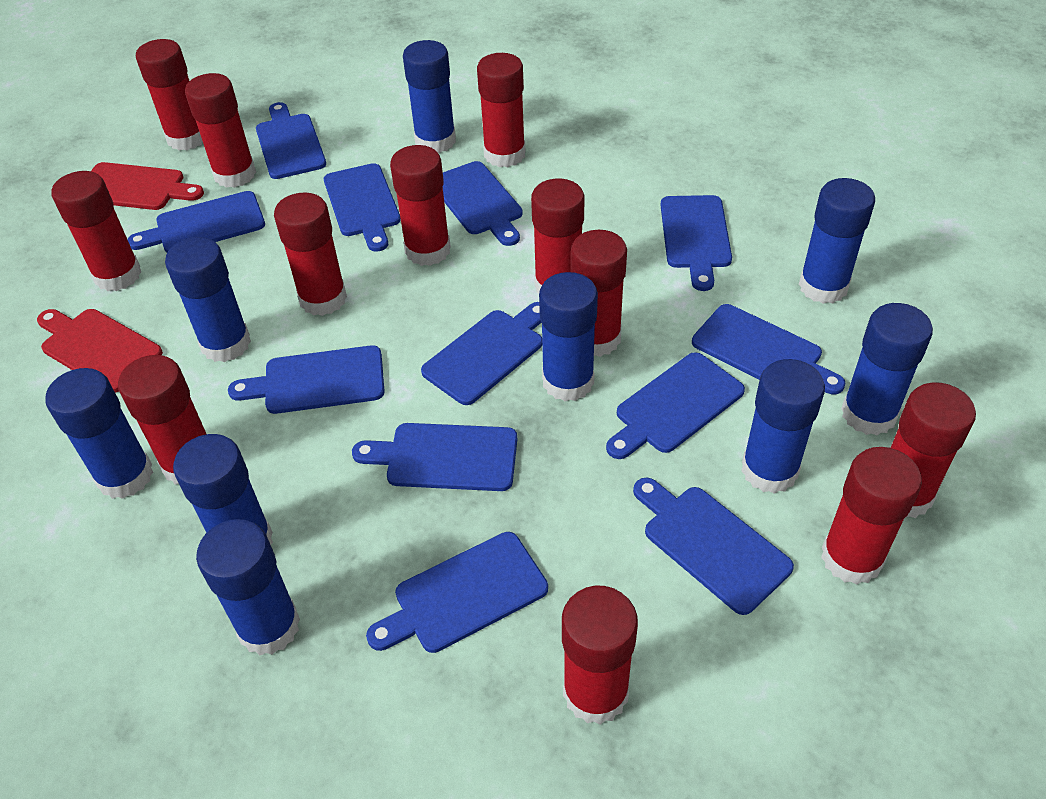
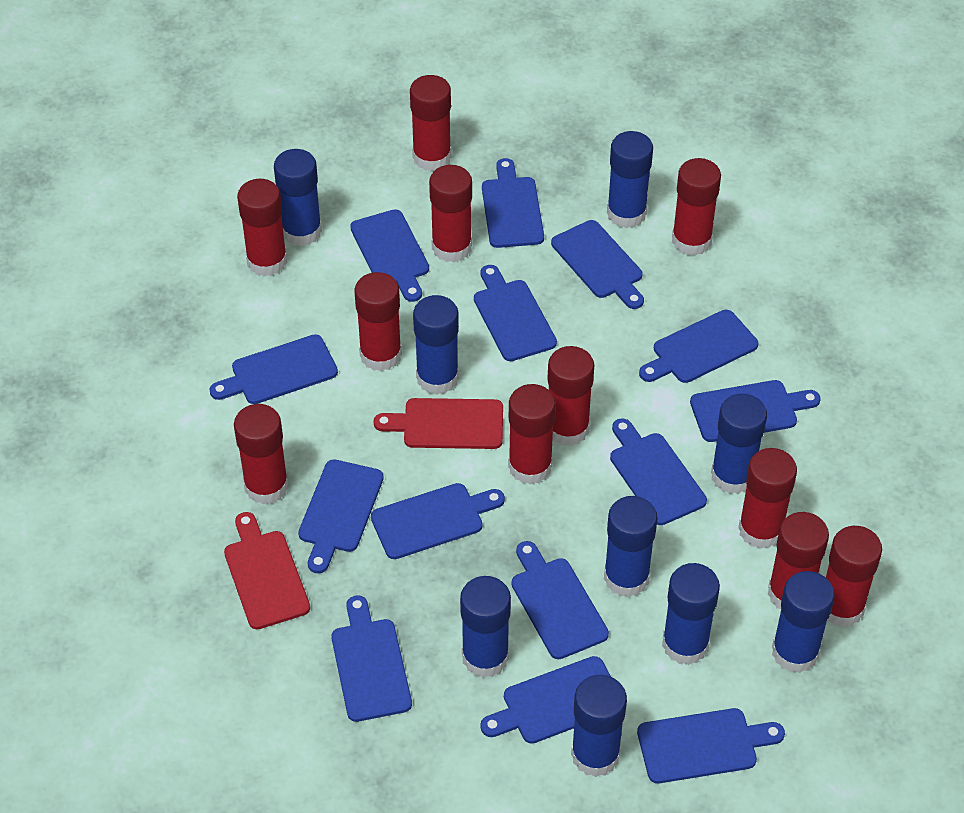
blue cutting board: 12 -> 14
red glue stick: 12 -> 11

